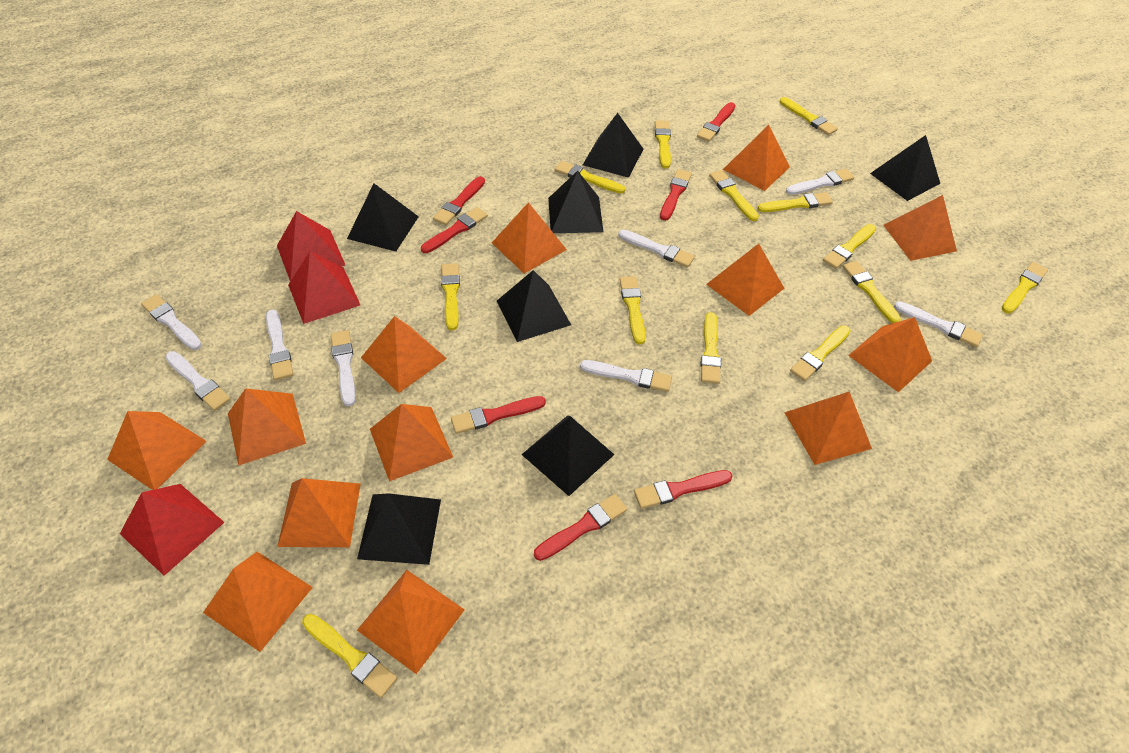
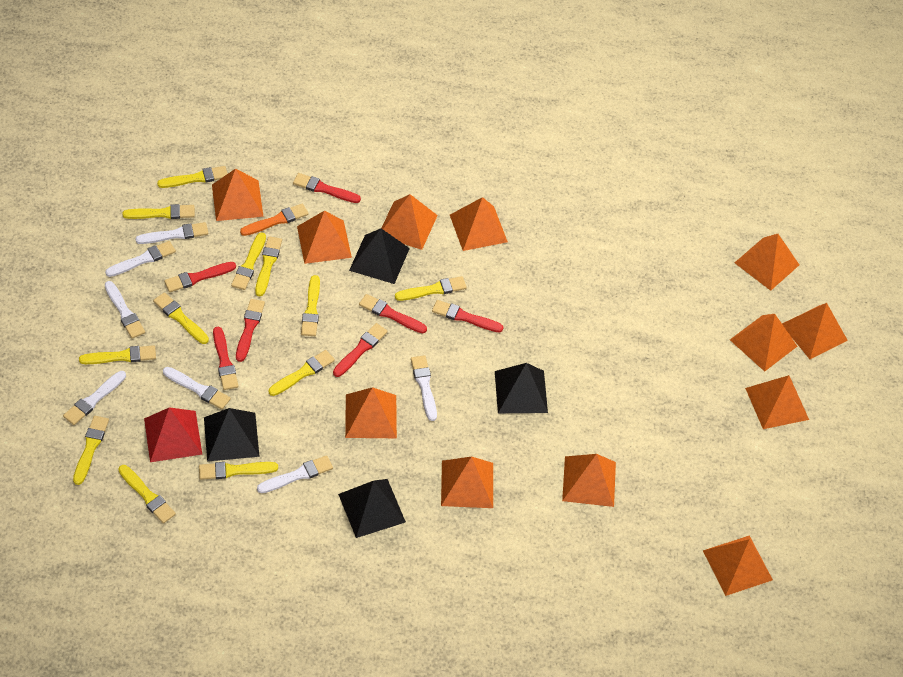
black pyramid: 7 -> 4
orange brush: 0 -> 1
orange pyramid: 13 -> 12
red pyramid: 3 -> 1
white brush: 8 -> 7
yellow brush: 13 -> 12

